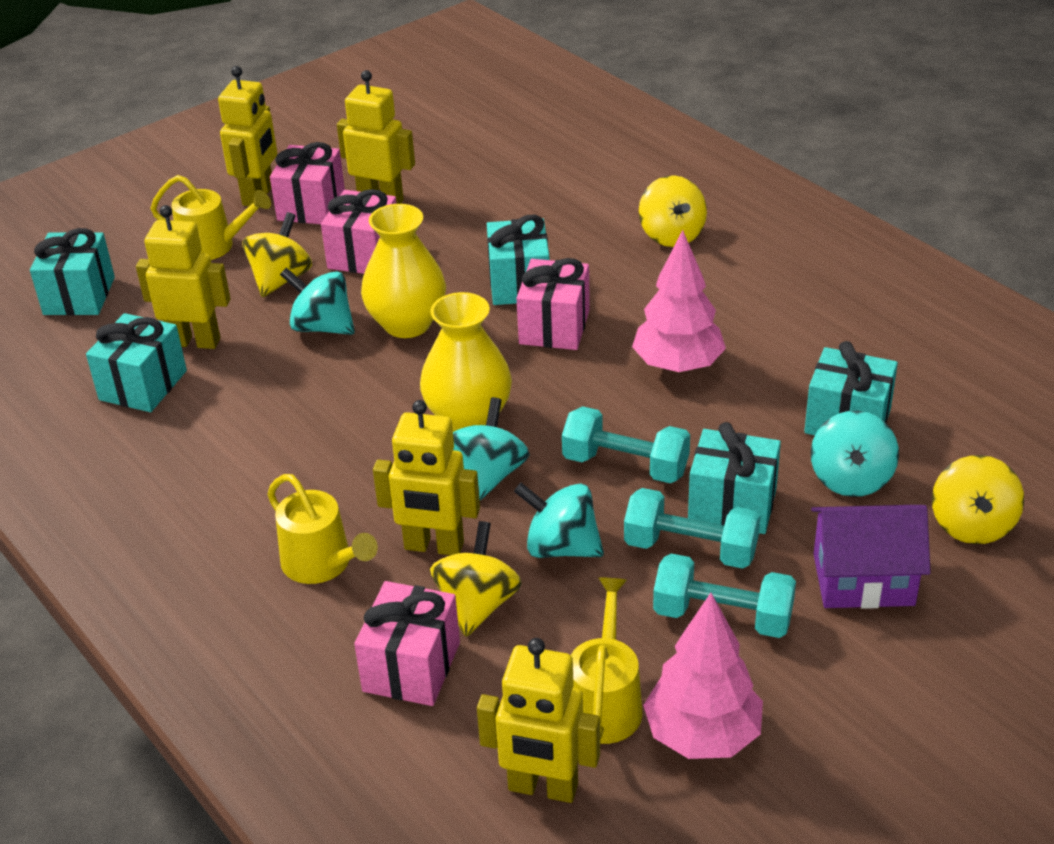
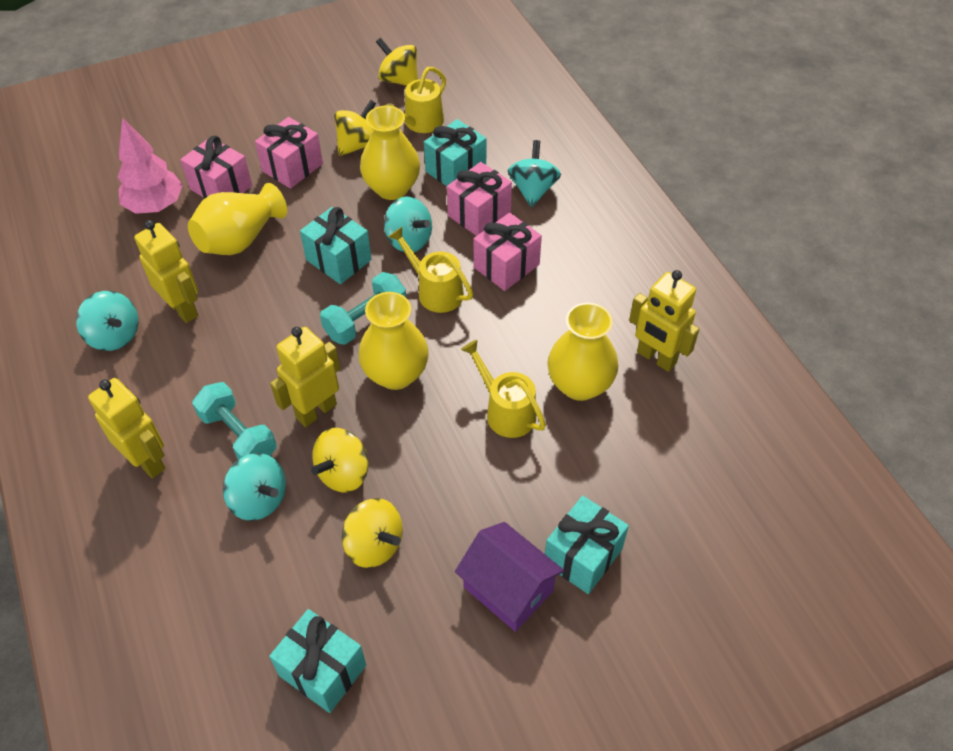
pink tree: 2 -> 1
turquoise dumbbell: 3 -> 2
turquoise gift: 5 -> 4
yellow robot: 5 -> 4
yellow vase: 2 -> 4

